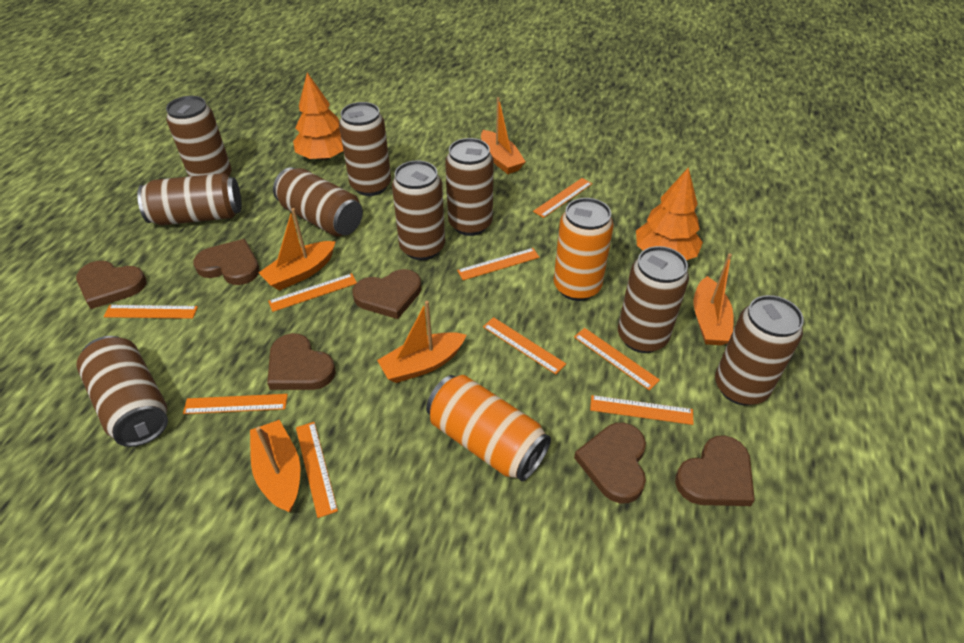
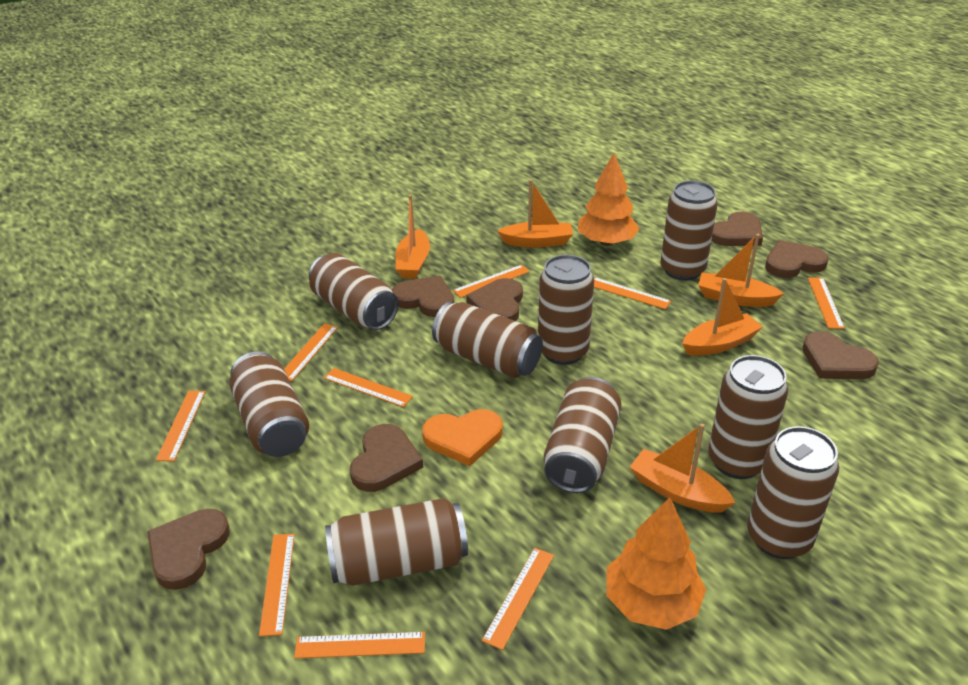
brown heart: 6 -> 7
orange can: 2 -> 0
orange heart: 0 -> 1

